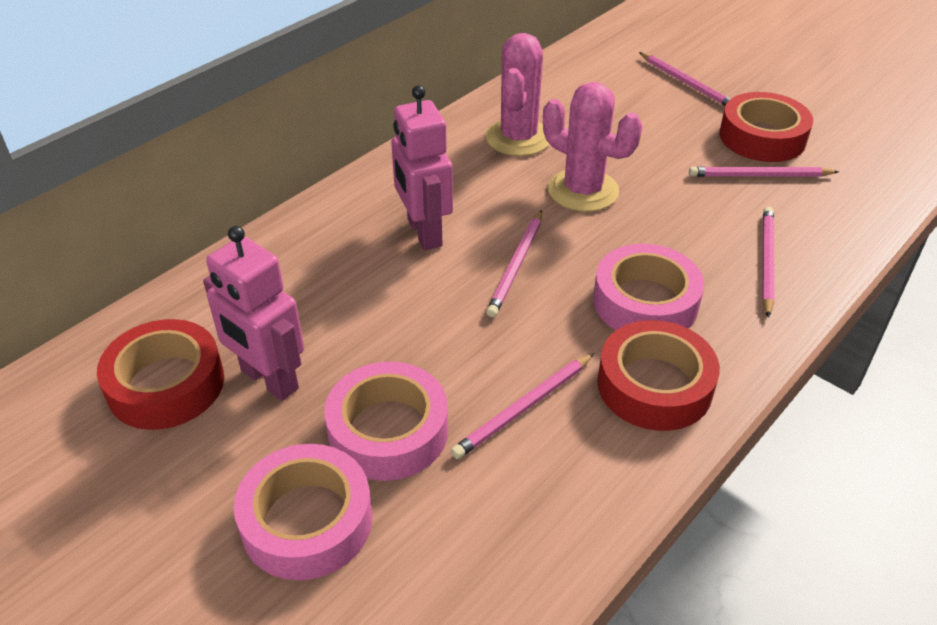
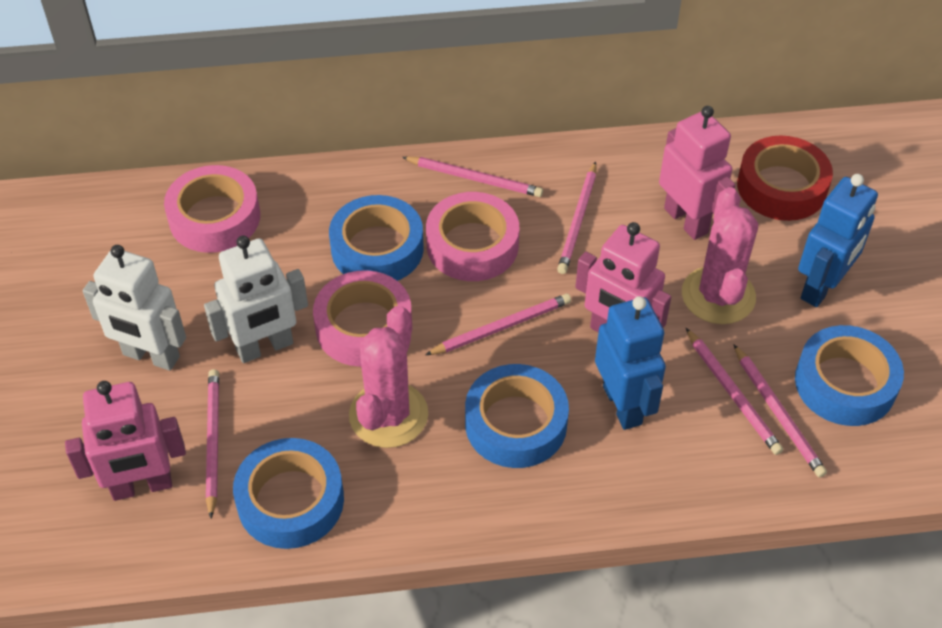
blue robot: 0 -> 2
blue tape: 0 -> 4
pink pencil: 5 -> 6
pink robot: 2 -> 3
red tape: 3 -> 1
white robot: 0 -> 2

